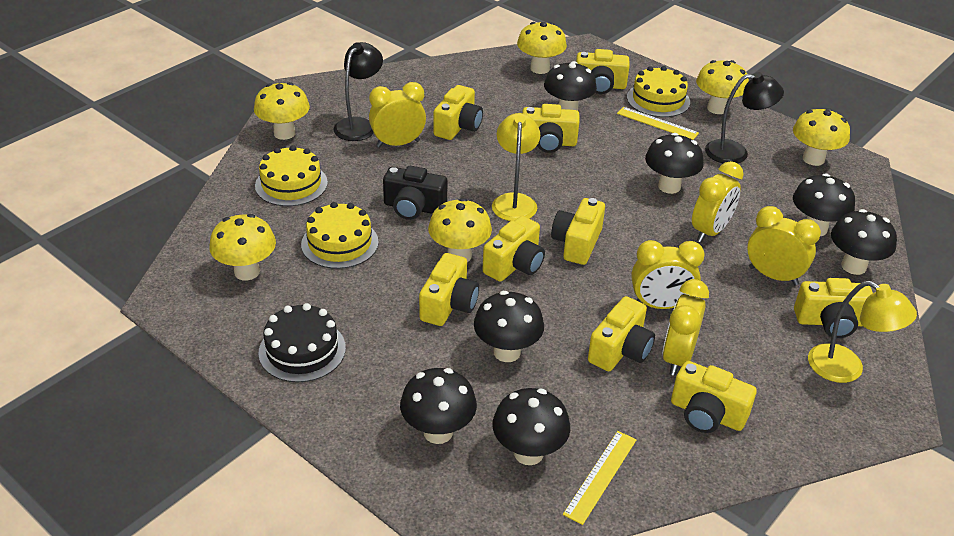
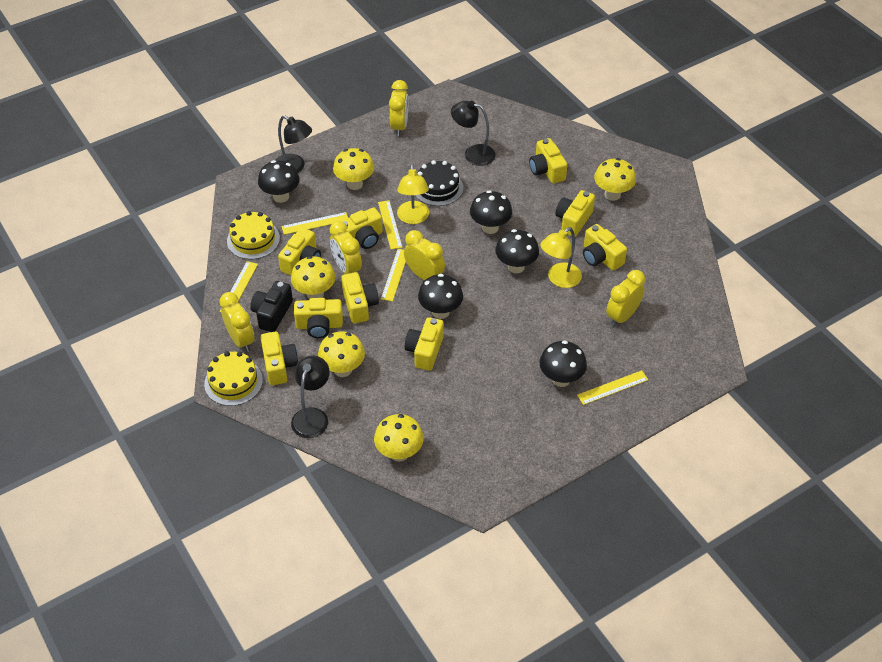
black lamp: 2 -> 3
black mushroom: 7 -> 5
yellow cake: 3 -> 2
yellow mushroom: 6 -> 5
yellow ruler: 2 -> 5

